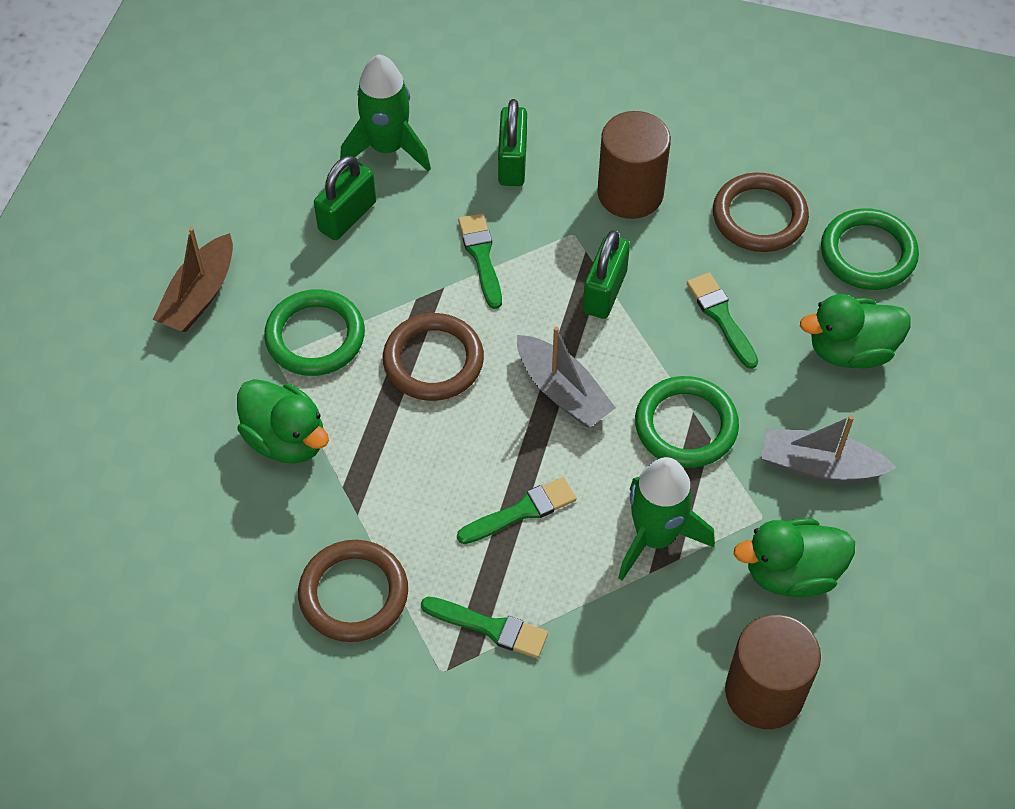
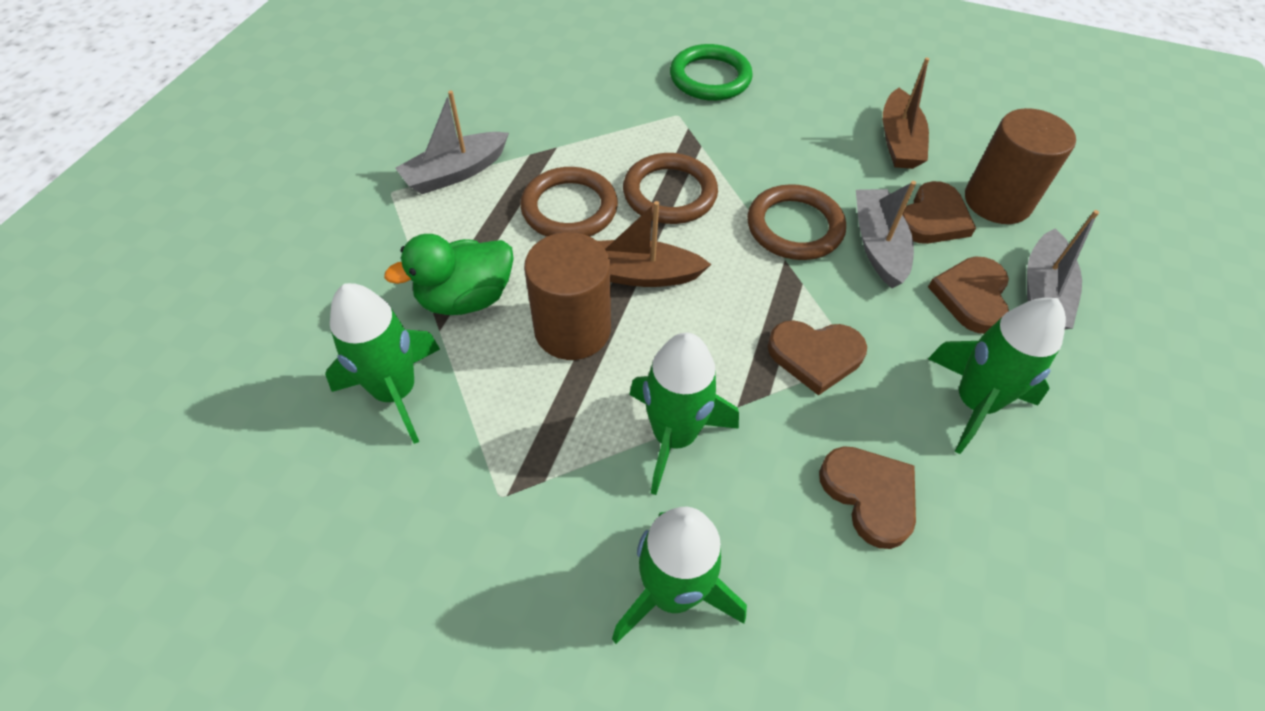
brown boat: 1 -> 2
brown heart: 0 -> 4
green brush: 4 -> 0
green duck: 3 -> 1
green padlock: 3 -> 0
green ring: 3 -> 1
green rocket: 2 -> 4
grey boat: 2 -> 3

